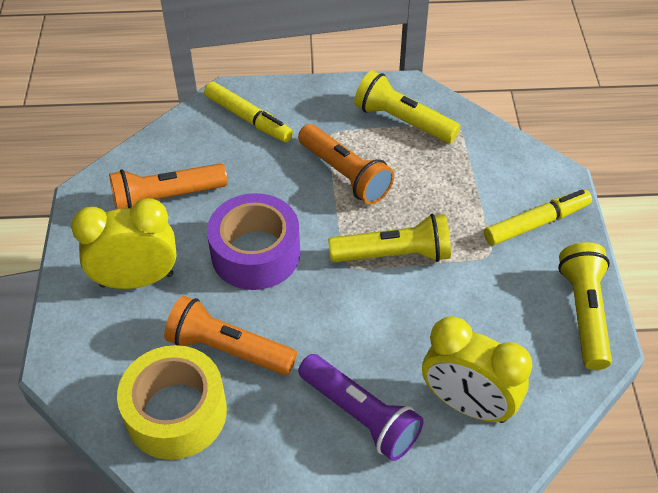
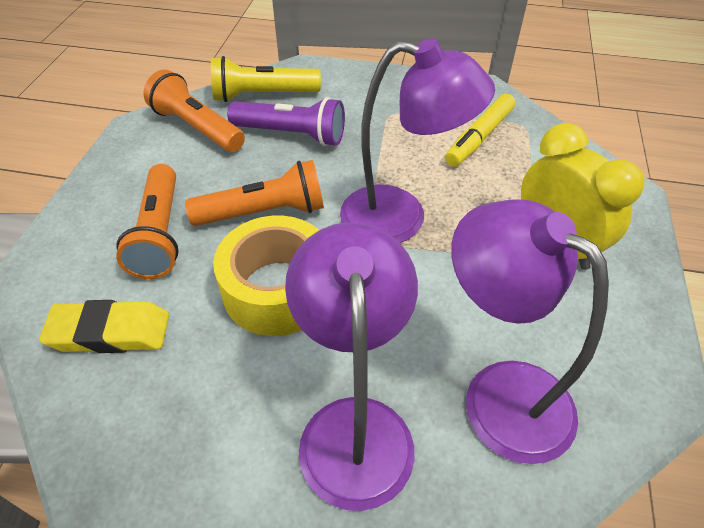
purple lamp: 0 -> 3
purple tape: 1 -> 0
yellow clock: 2 -> 1
yellow eraser: 0 -> 1
yellow flashlight: 3 -> 1
yellow marker: 2 -> 1

